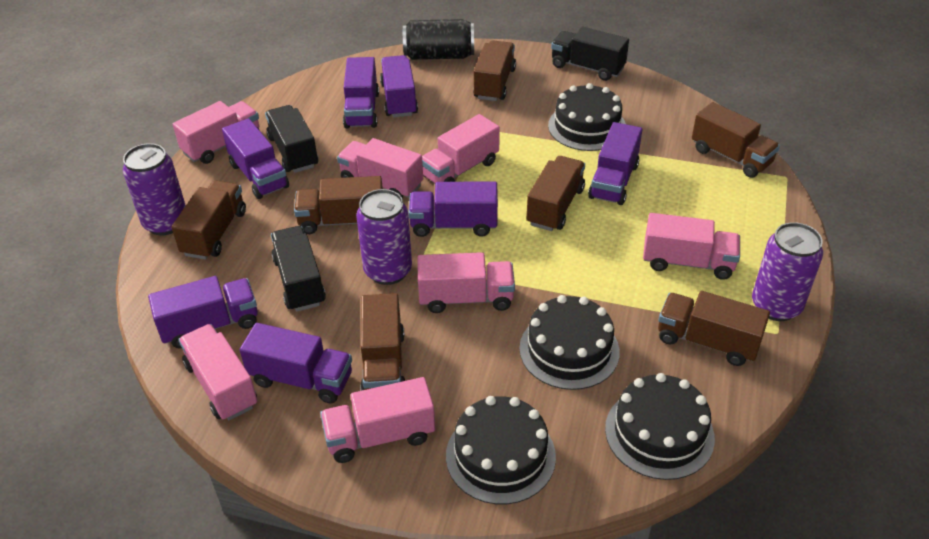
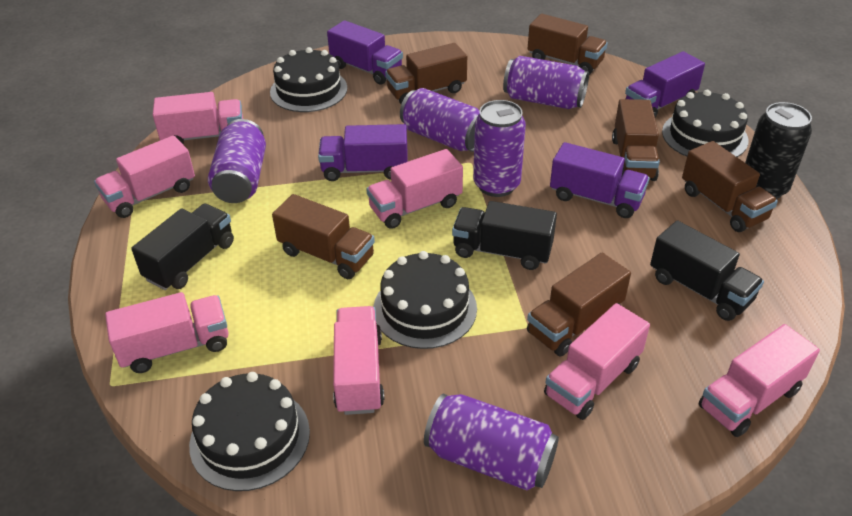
brown truck: 7 -> 6
purple can: 3 -> 5
purple truck: 7 -> 4

